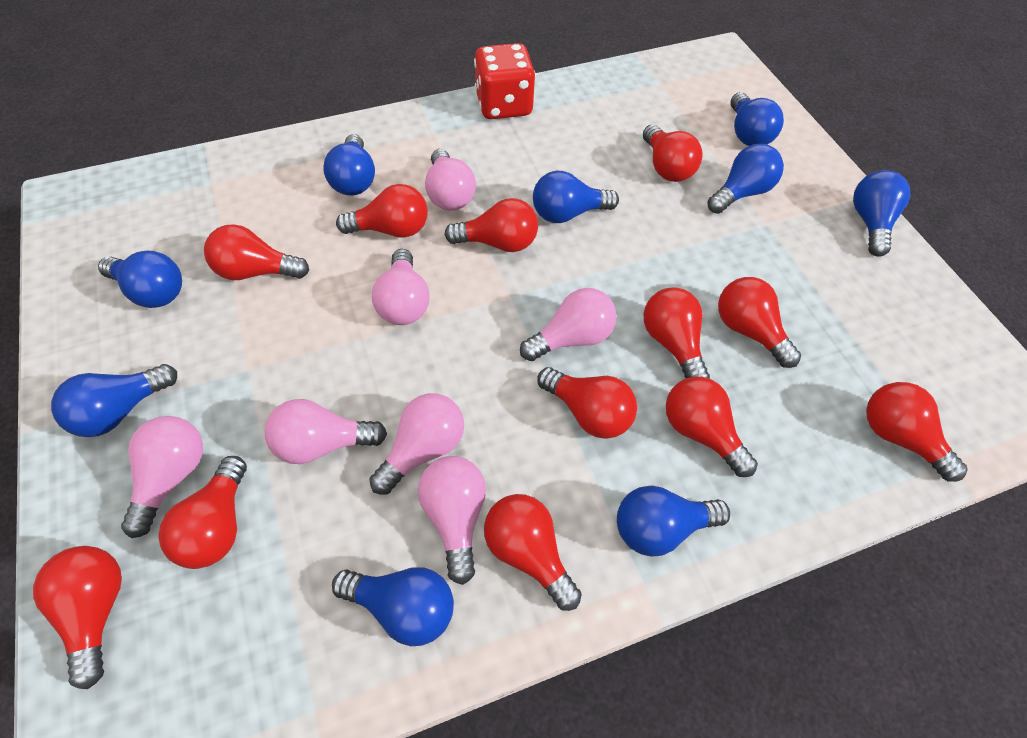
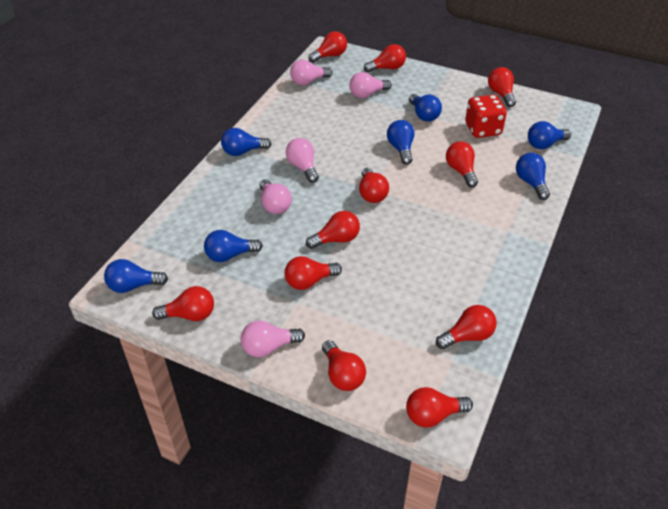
blue light bulb: 9 -> 7
pink light bulb: 7 -> 5
red light bulb: 12 -> 11

